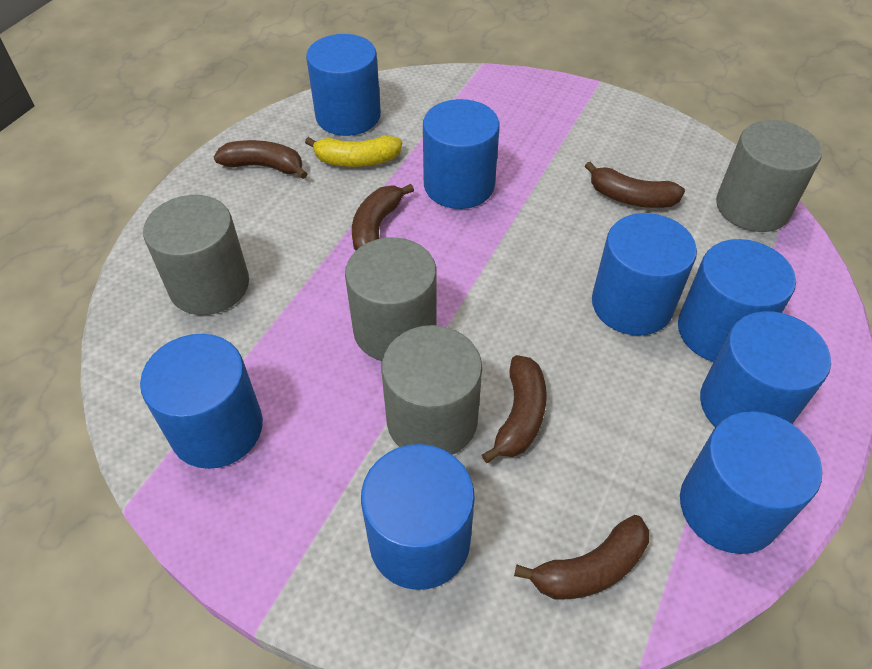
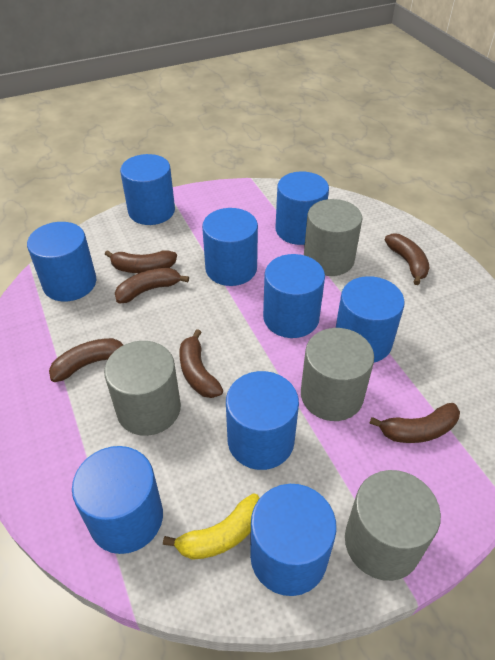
blue cylinder: 8 -> 9
brown banana: 5 -> 6

